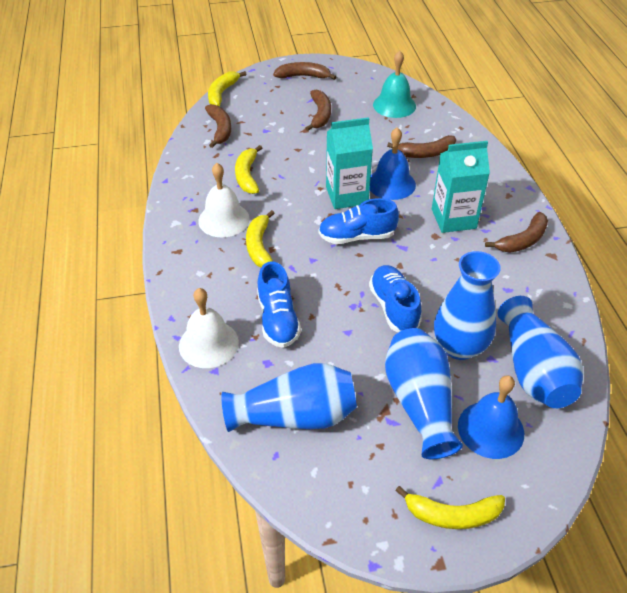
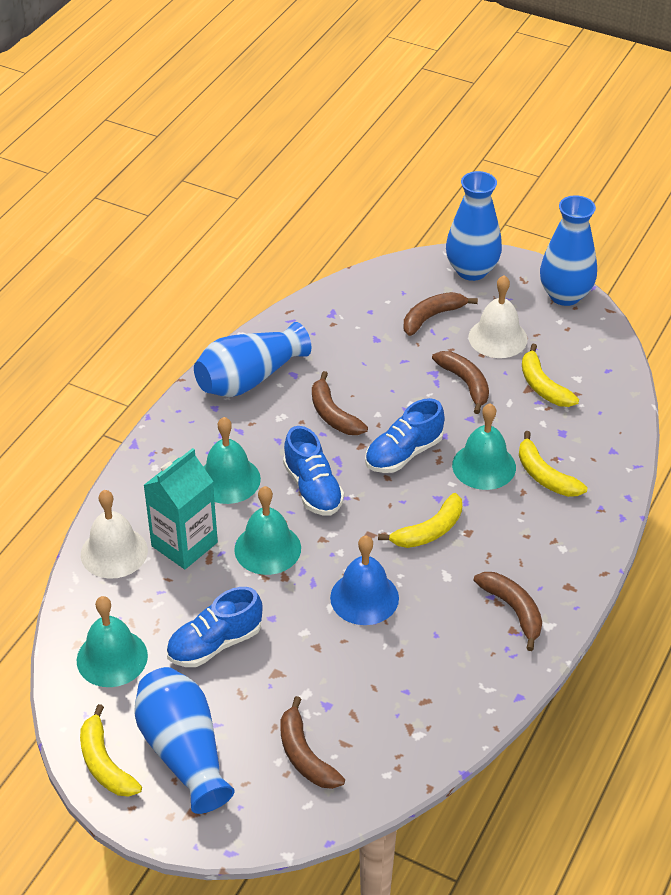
blue bell: 2 -> 1
turquoise bell: 1 -> 4
turquoise carton: 2 -> 1

